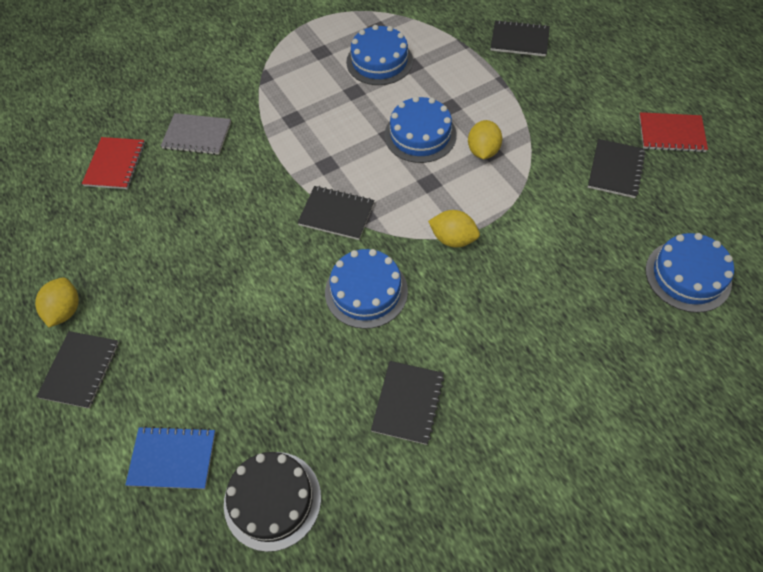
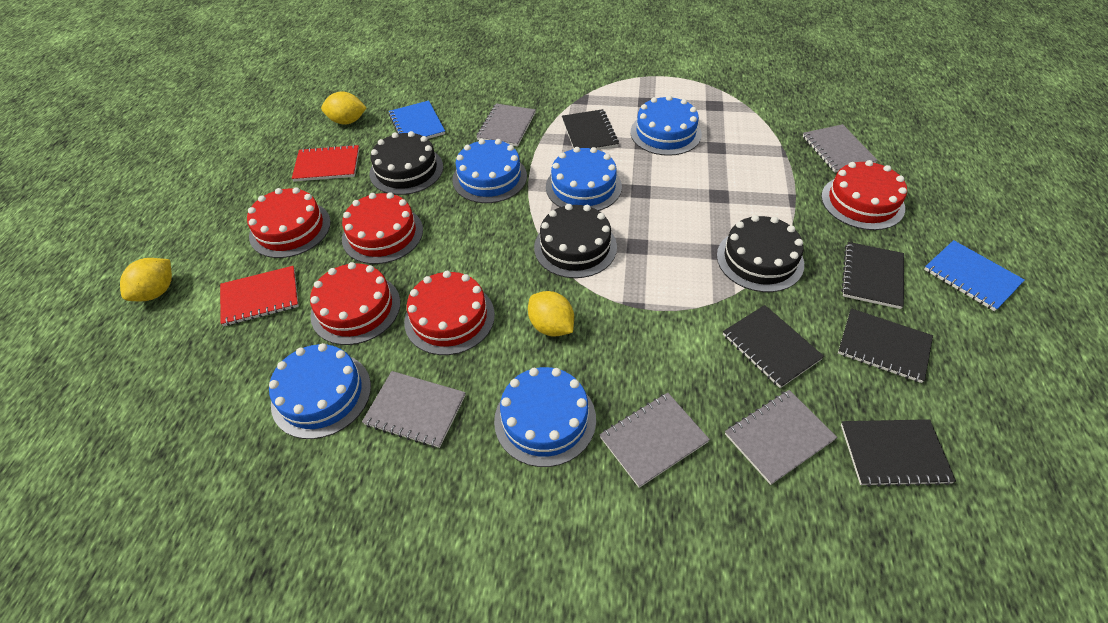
black cake: 1 -> 3
blue cake: 4 -> 5
blue notebook: 1 -> 2
grey notebook: 1 -> 5
red cake: 0 -> 5

